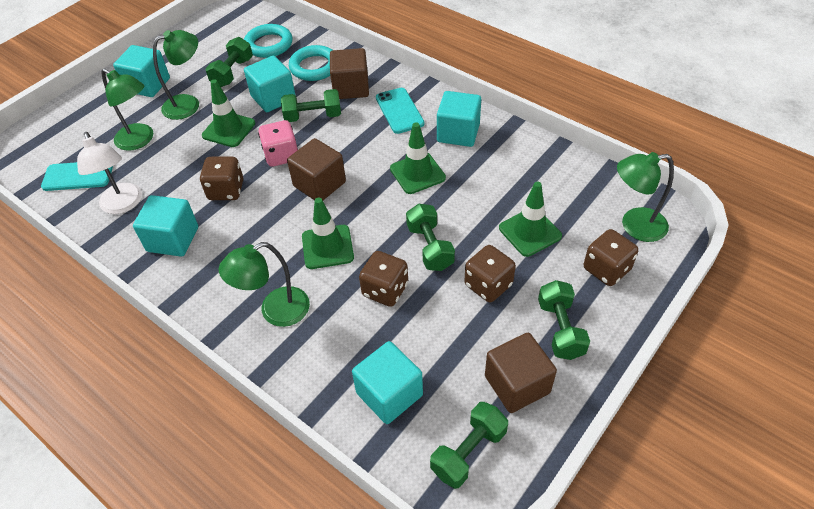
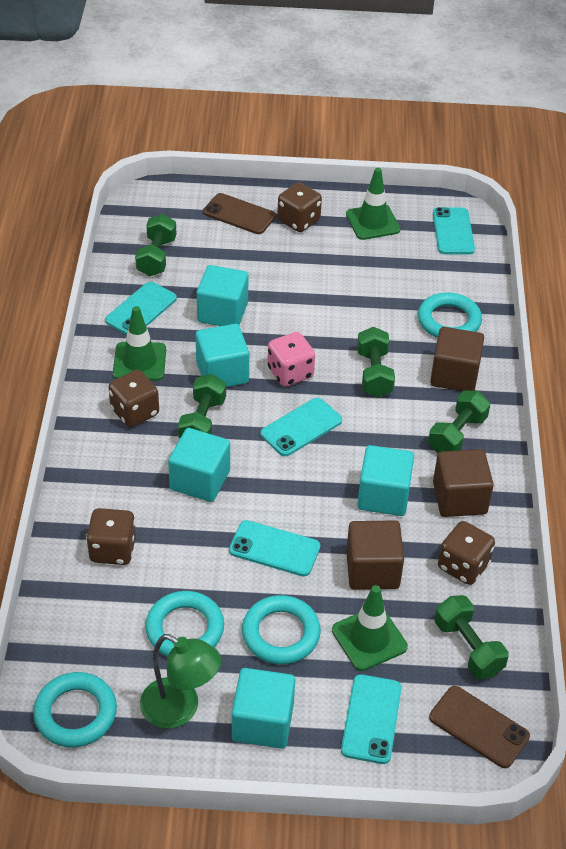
brown phone: 0 -> 2
green lamp: 4 -> 1
green traffic cone: 4 -> 3
turquoise phone: 2 -> 5
turquoise ring: 2 -> 4
white lamp: 1 -> 0

